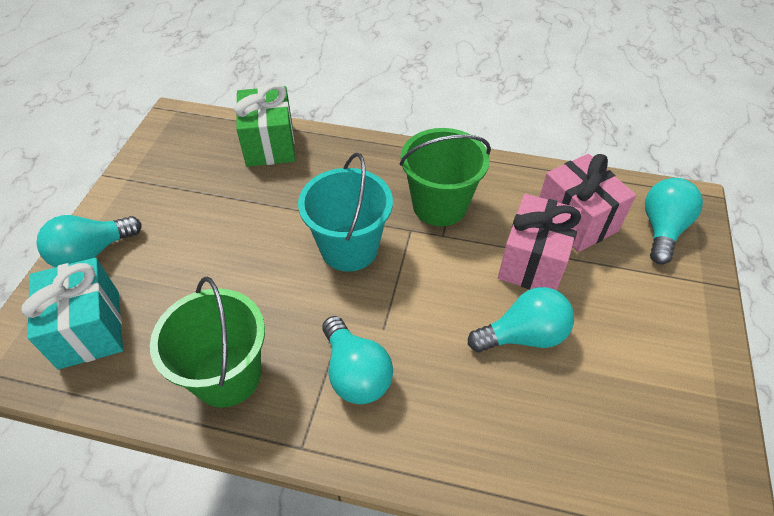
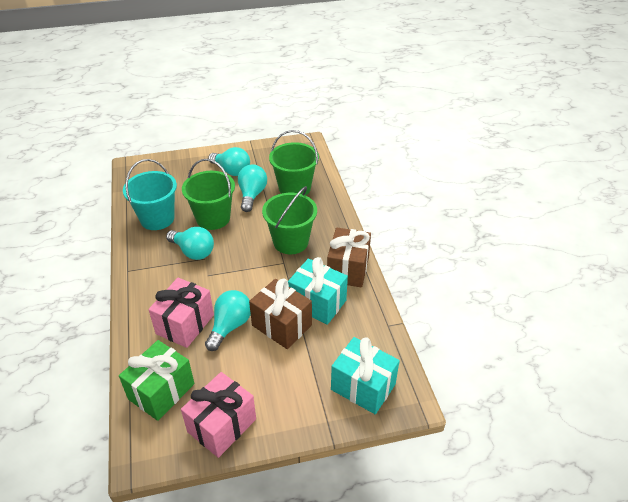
brown gift: 0 -> 2
green bucket: 2 -> 3
turquoise gift: 1 -> 2

